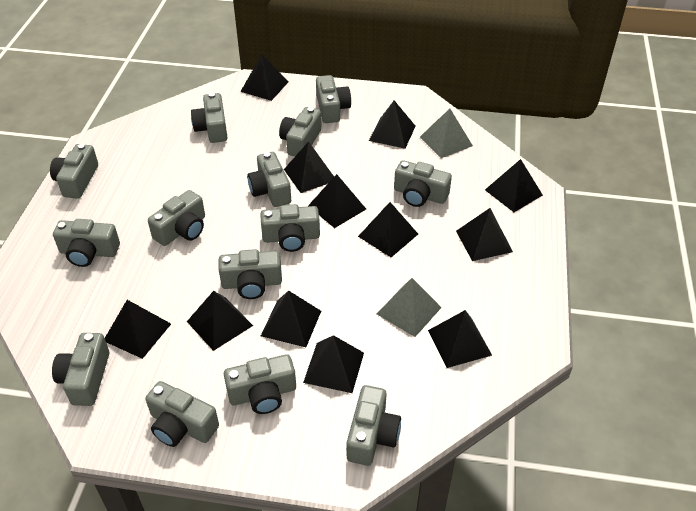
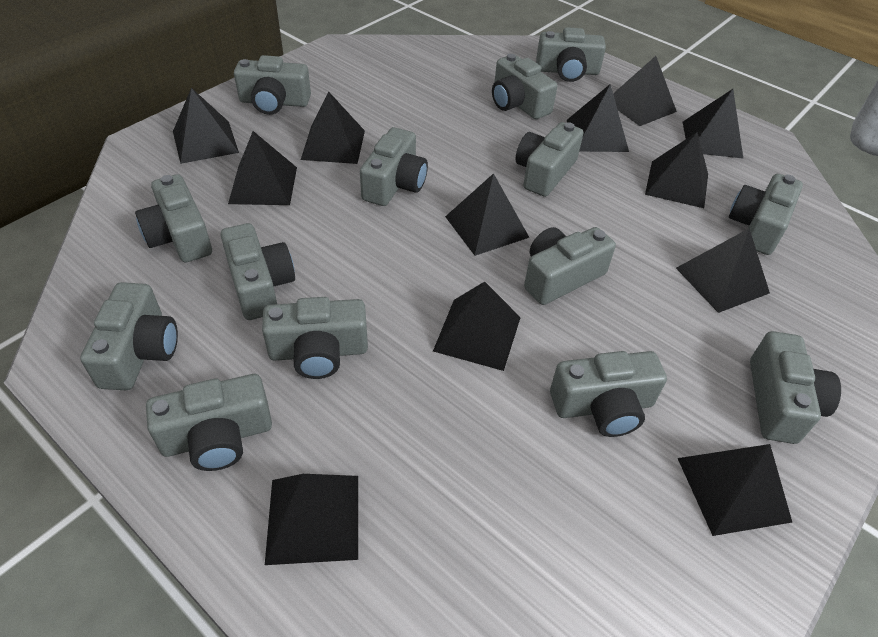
grey pyramid: 2 -> 0

